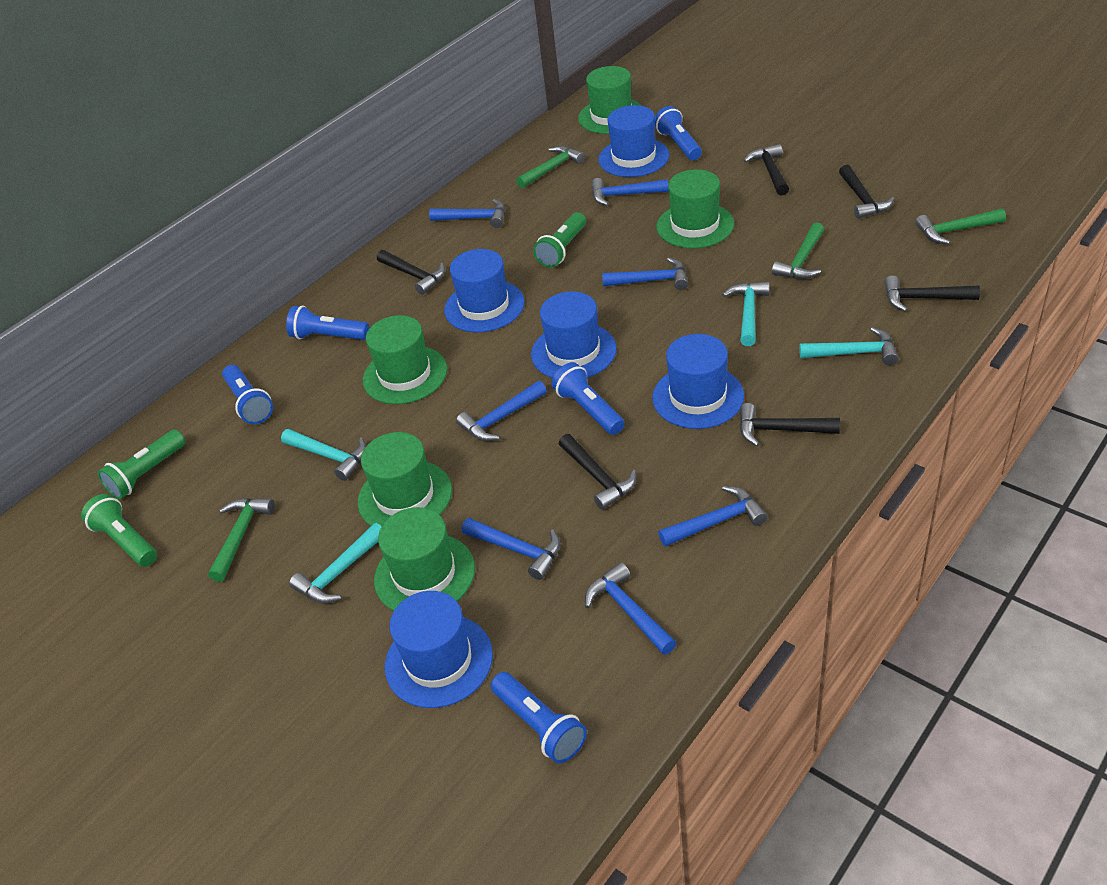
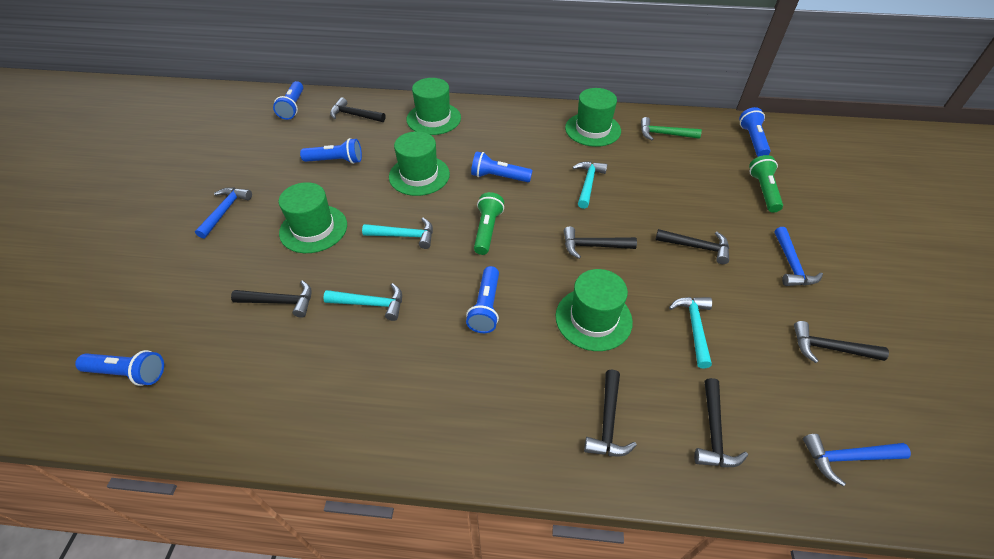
black hammer: 6 -> 7
blue flashlight: 5 -> 6
blue hammer: 7 -> 3
blue hat: 5 -> 0
green flashlight: 3 -> 2
green hammer: 4 -> 1

